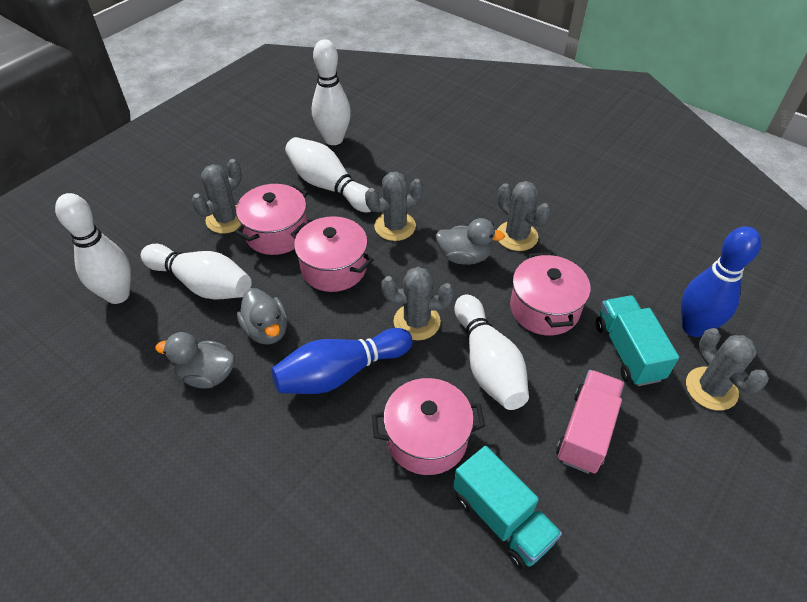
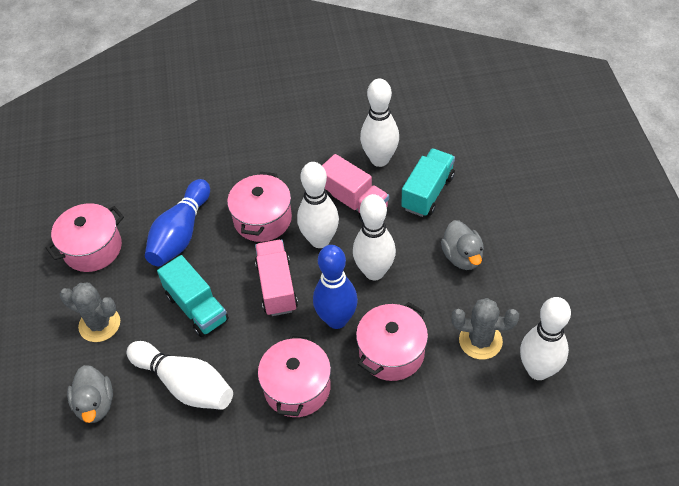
grey cactus: 5 -> 2
grey duck: 3 -> 2
pink truck: 1 -> 2

